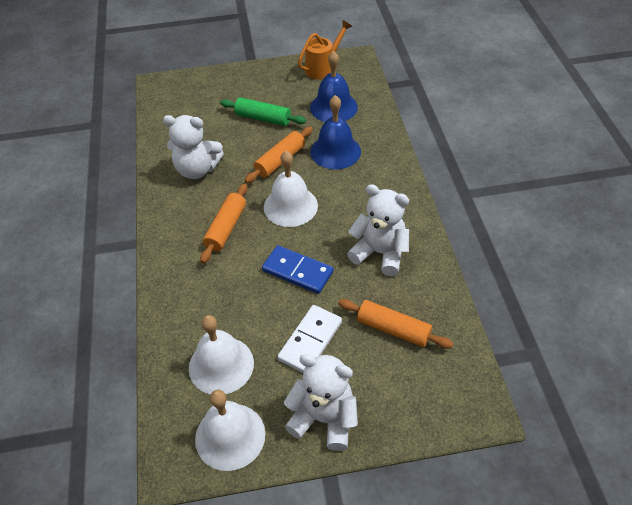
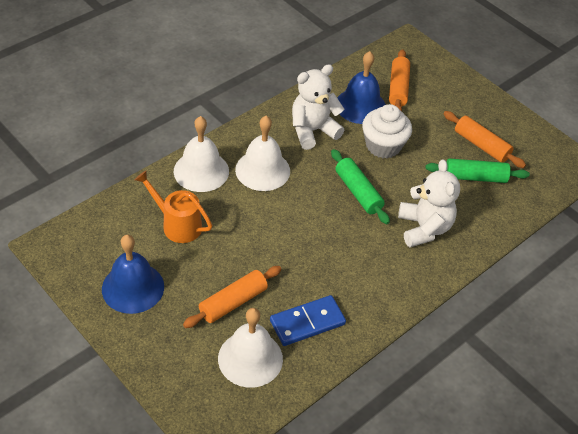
green rolling pin: 1 -> 2
white cupcake: 0 -> 1
white domino: 1 -> 0
white teddy bear: 3 -> 2

